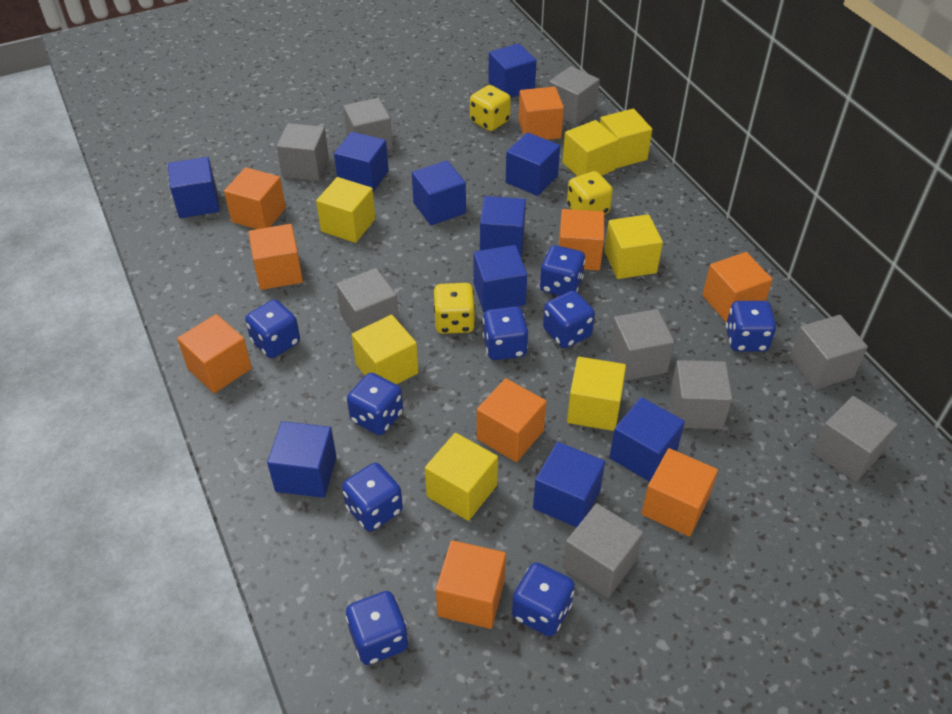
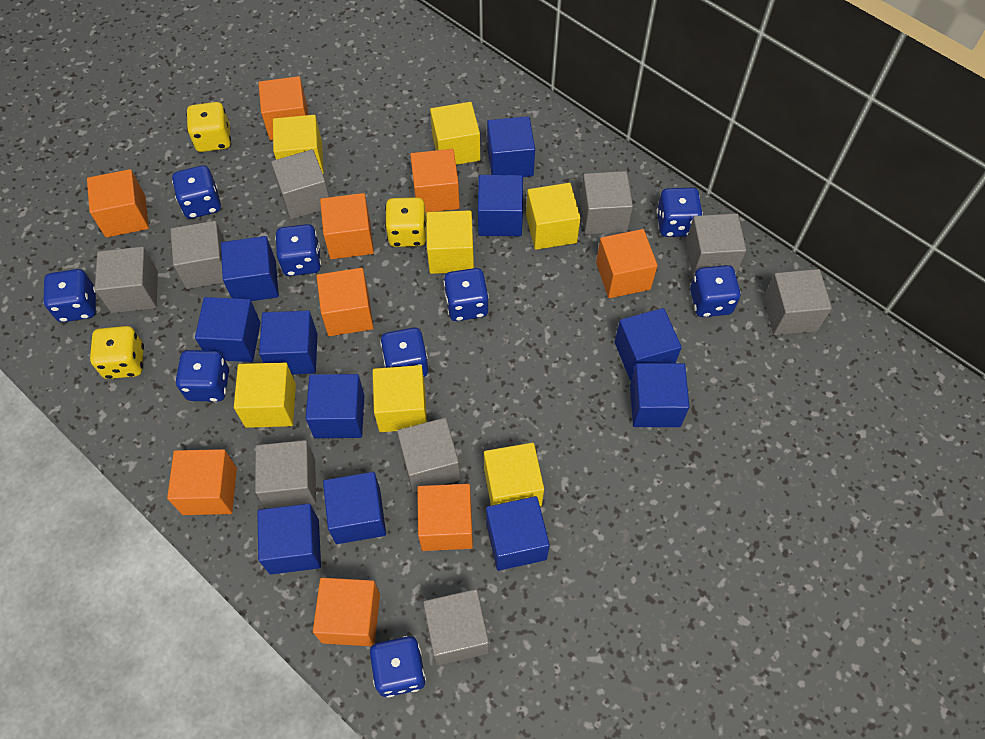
blue cube: 10 -> 11

